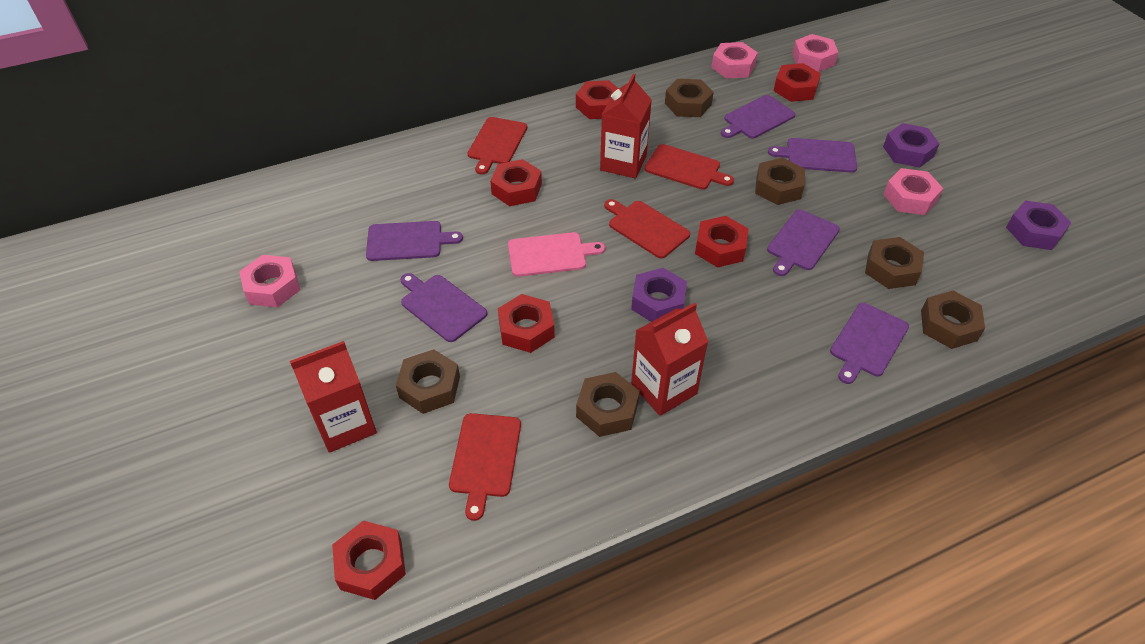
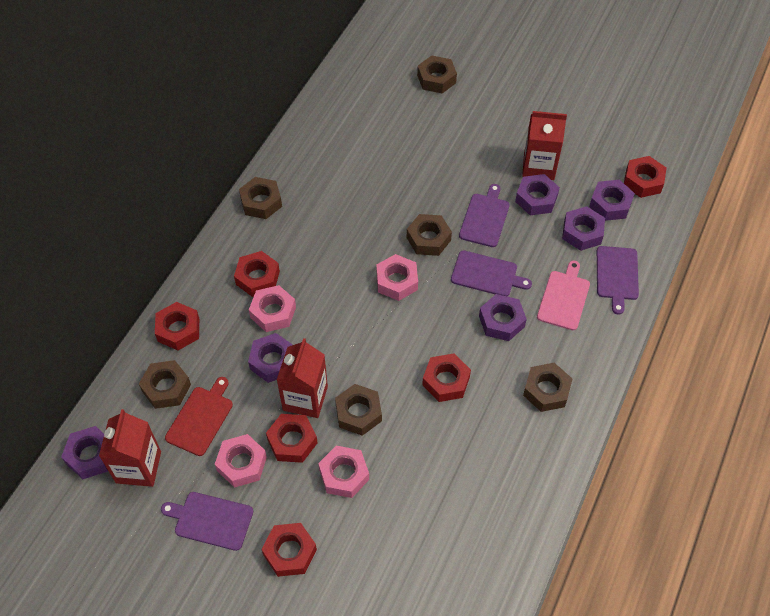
purple cutting board: 6 -> 4
purple nut: 3 -> 6
red cutting board: 4 -> 1

